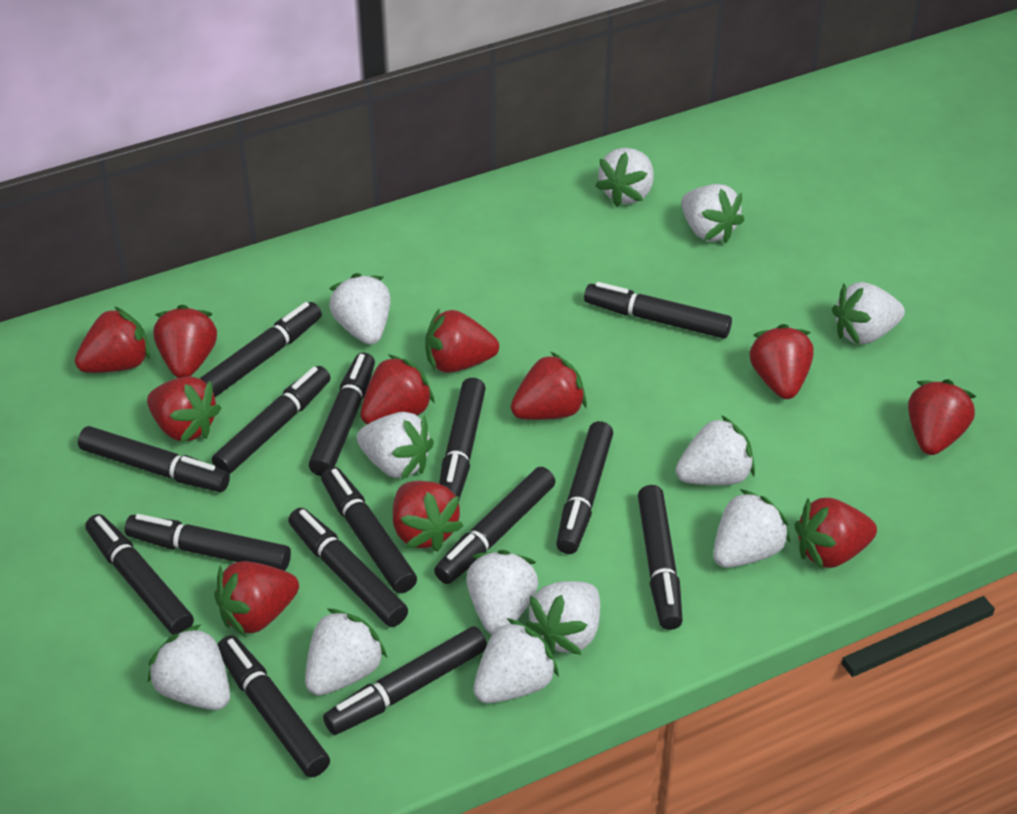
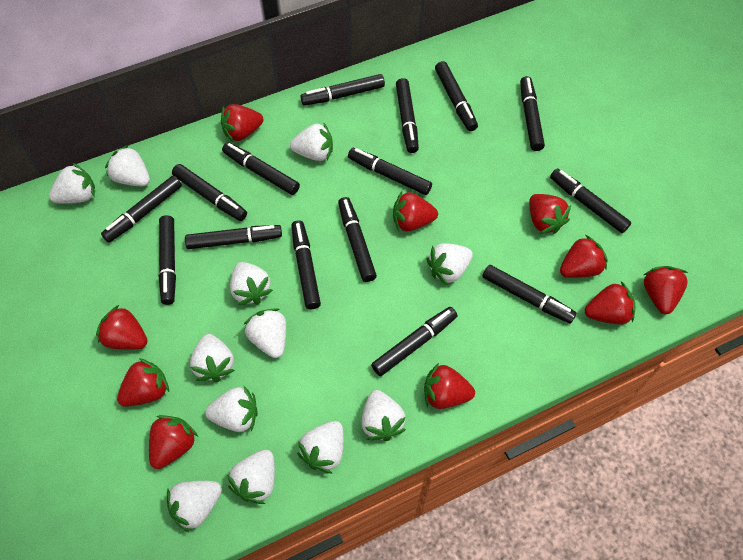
red strawberry: 11 -> 10

